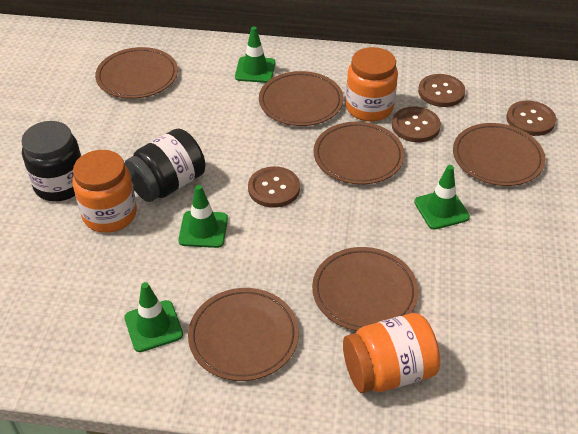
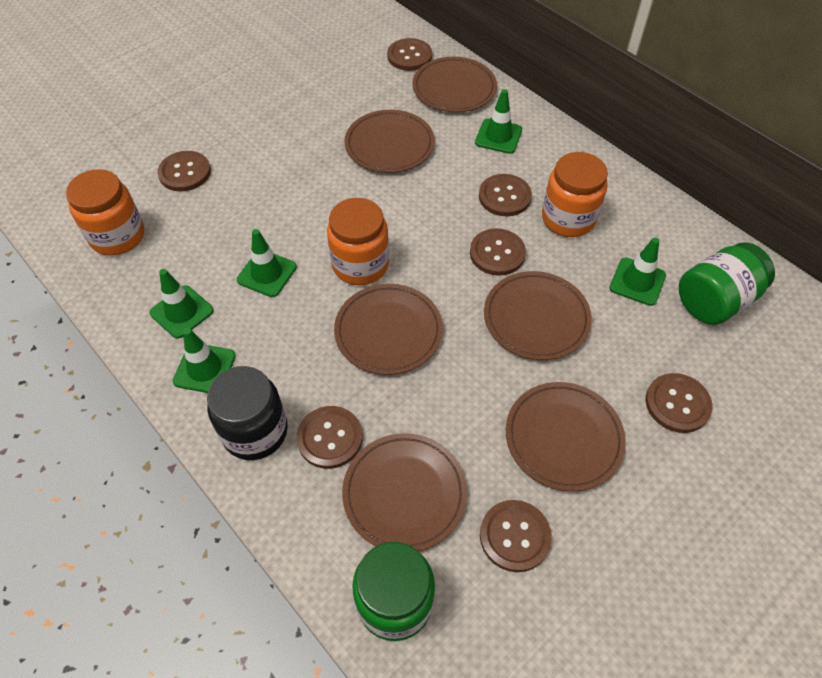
black jar: 2 -> 1
brown button: 4 -> 7
green jar: 0 -> 2
green traffic cone: 4 -> 5

